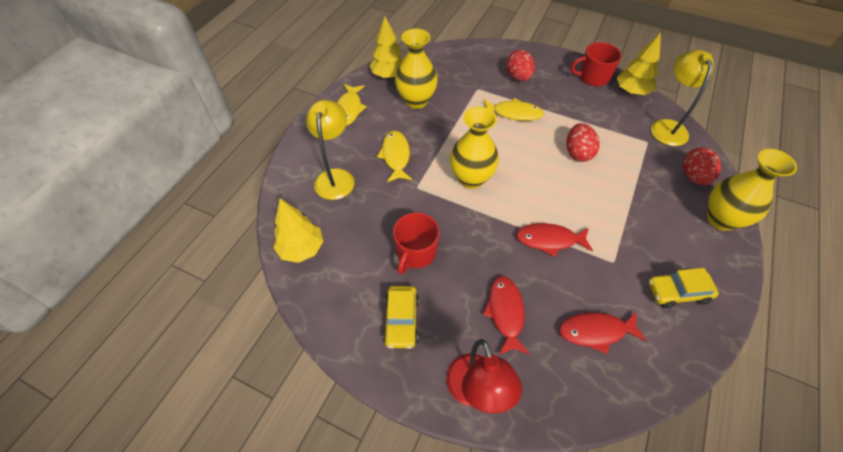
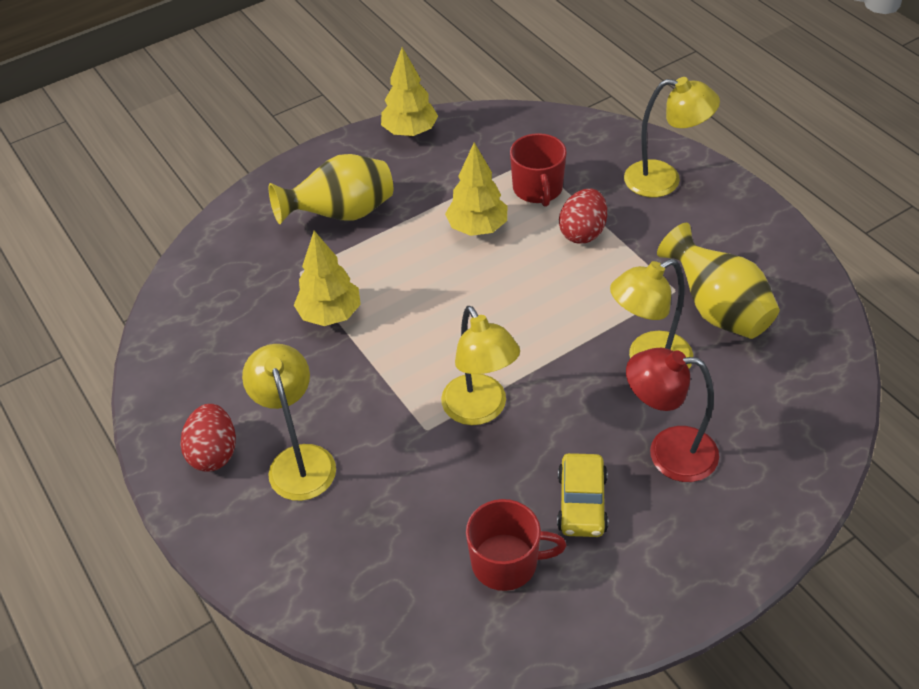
red egg: 3 -> 2
red fish: 3 -> 0
yellow car: 2 -> 1
yellow fish: 3 -> 0
yellow lamp: 2 -> 4
yellow vase: 3 -> 2

